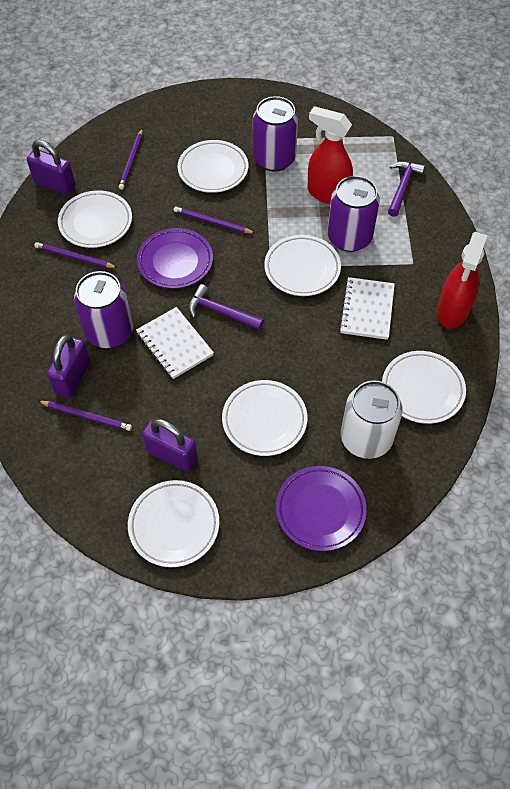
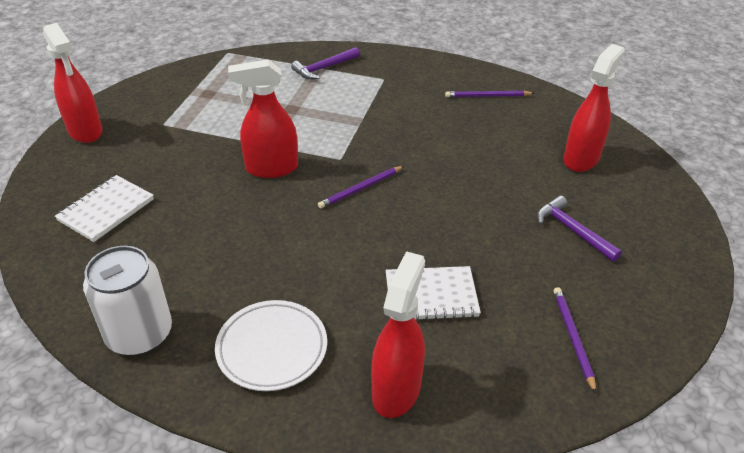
purple can: 3 -> 0
purple padlock: 3 -> 0
purple pencil: 4 -> 3
purple plate: 2 -> 0
red spray bottle: 2 -> 4
white plate: 6 -> 1

